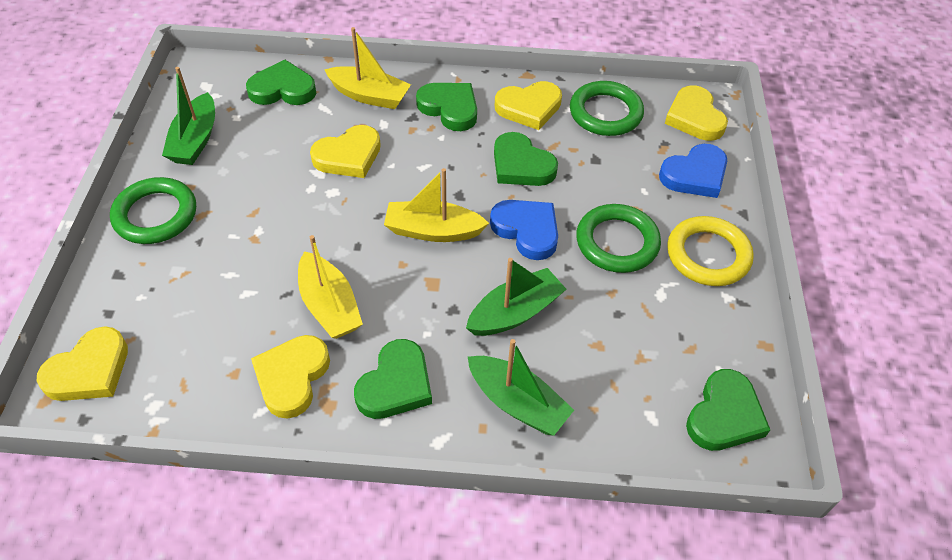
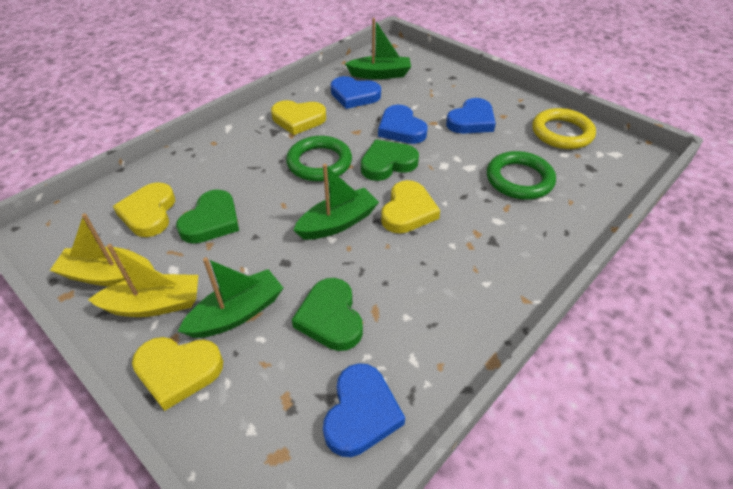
blue heart: 2 -> 4
green heart: 5 -> 3
green ring: 3 -> 2
yellow boat: 3 -> 2
yellow heart: 5 -> 4

